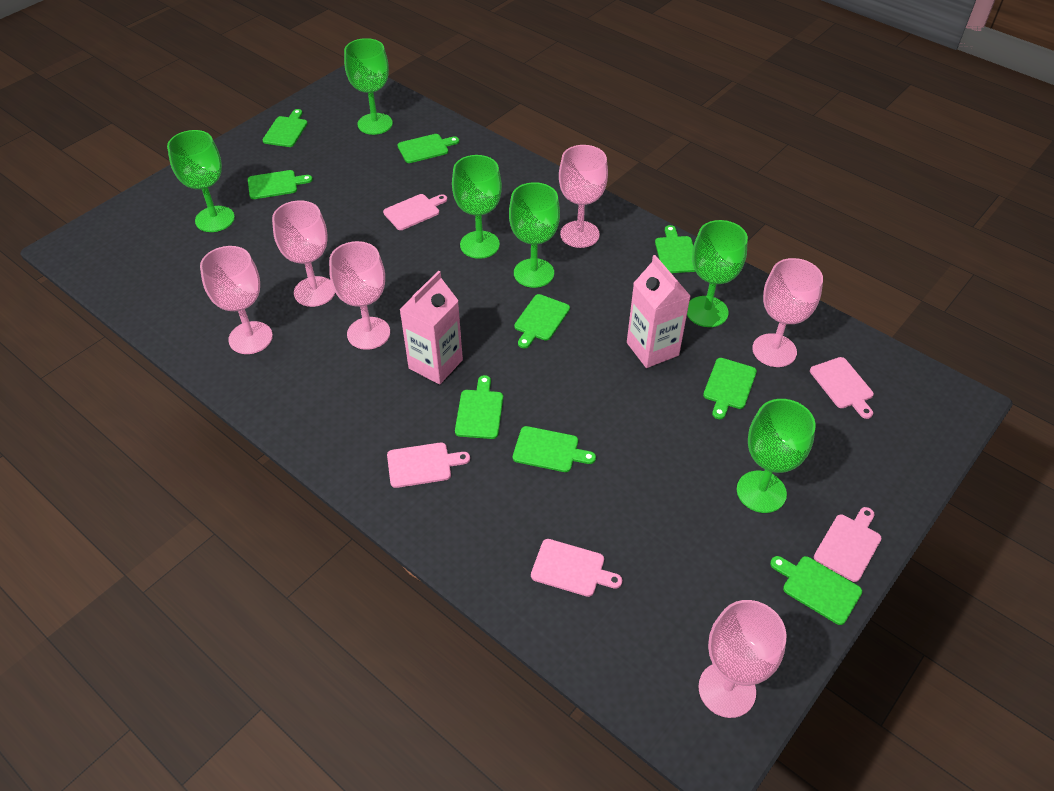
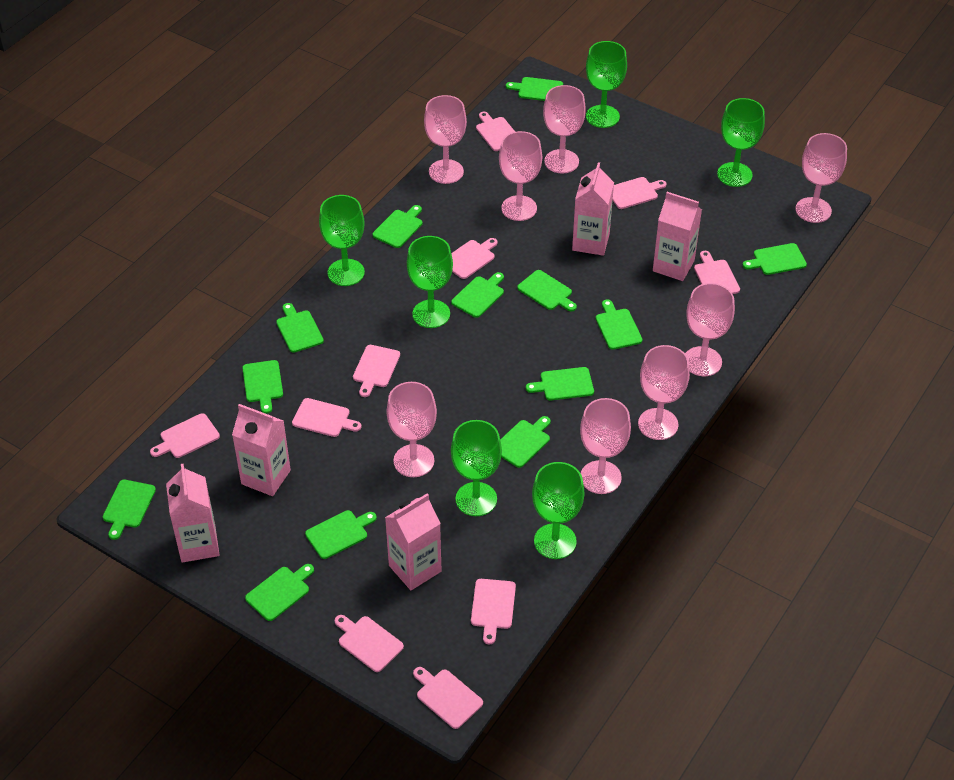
green cutting board: 9 -> 13
pink carton: 2 -> 5
pink cutting board: 5 -> 10
pink goblet: 6 -> 8

